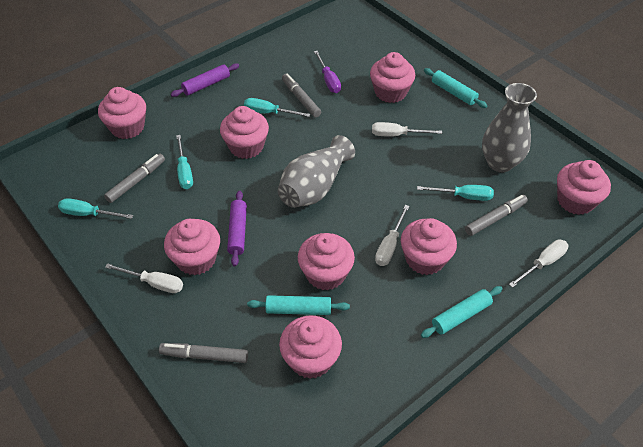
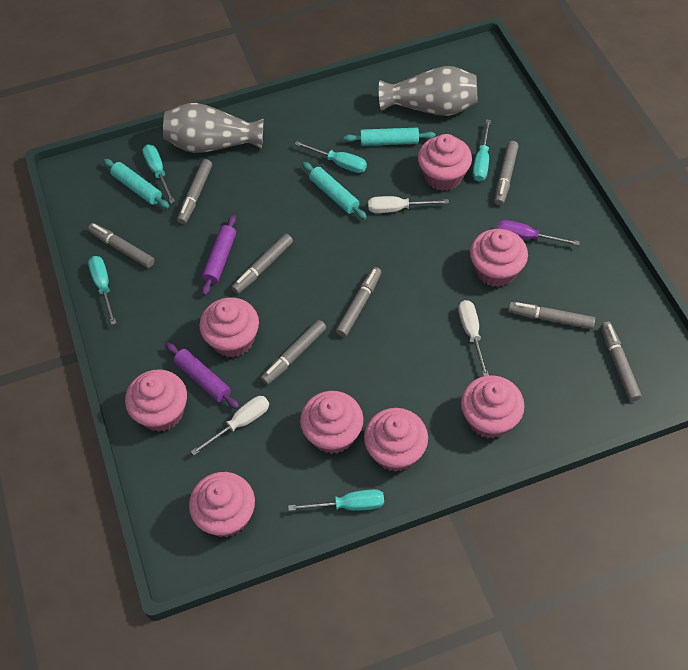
grey marker: 4 -> 8
turquoise screwdriver: 4 -> 5
white screwdriver: 4 -> 3

